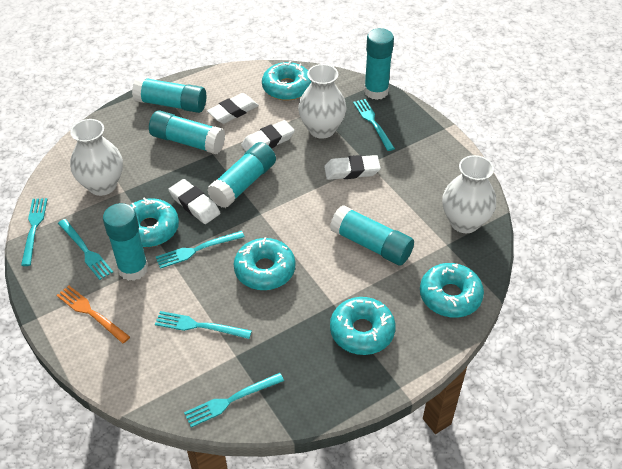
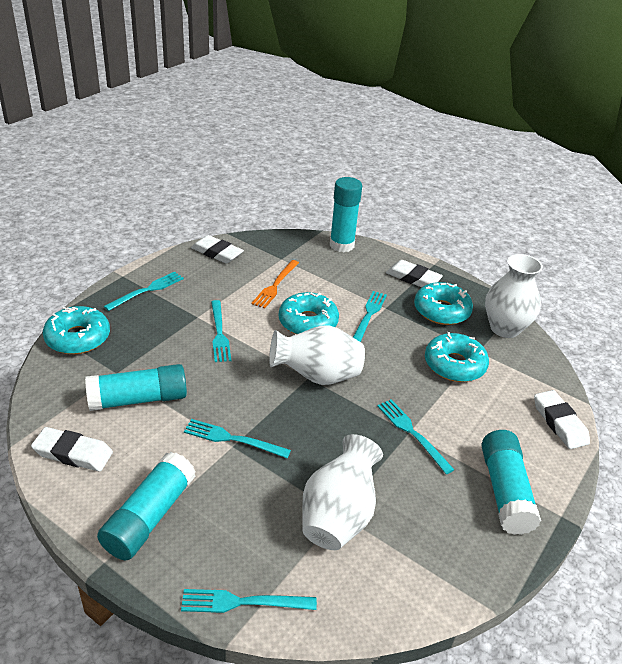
turquoise donut: 5 -> 4
turquoise glue stick: 6 -> 4

